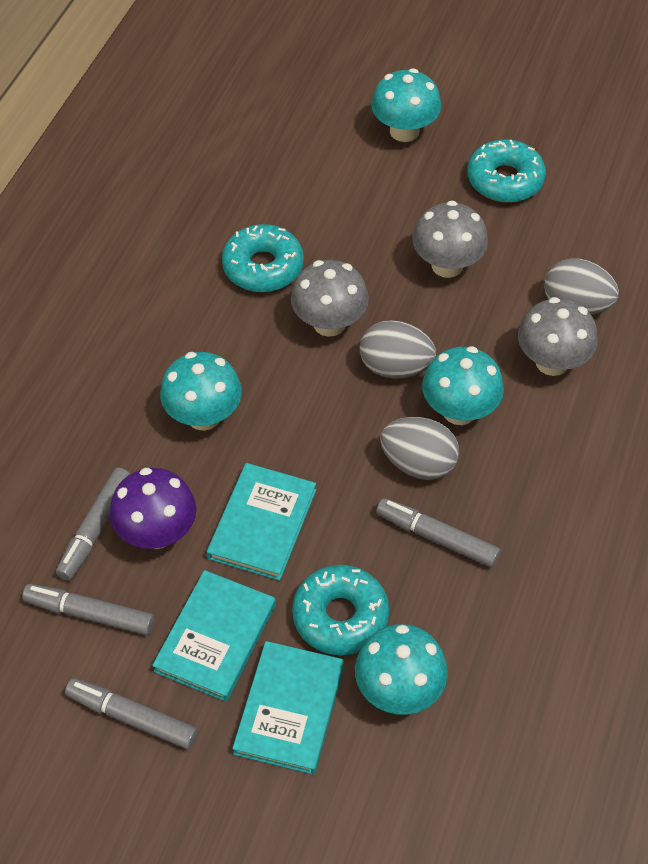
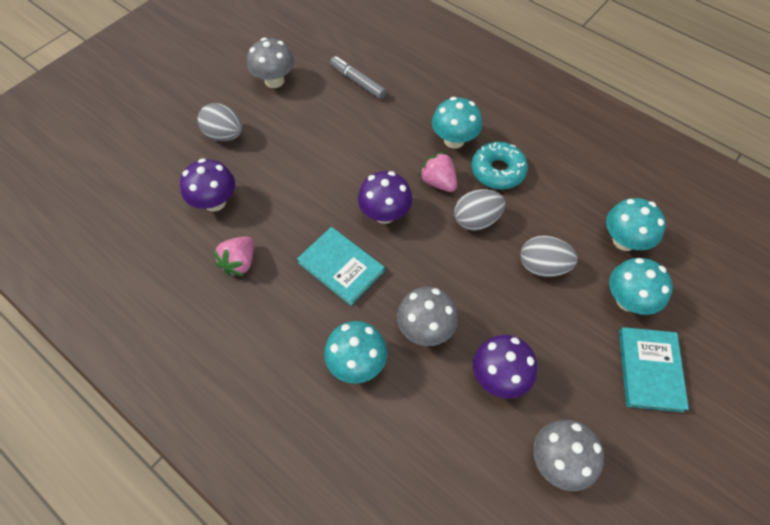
grey marker: 4 -> 1
pink strawberry: 0 -> 2
purple mushroom: 1 -> 3
turquoise book: 3 -> 2
turquoise donut: 3 -> 1

